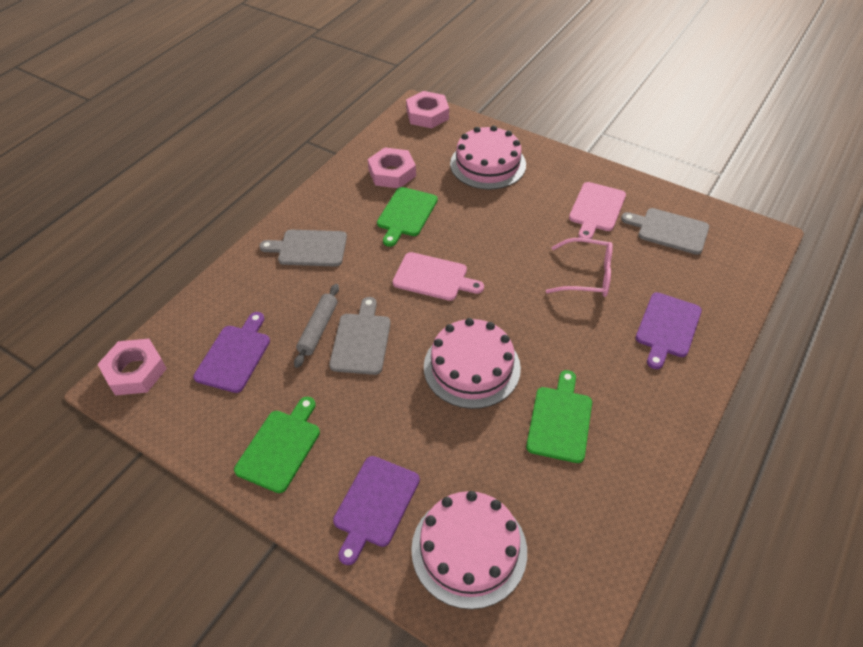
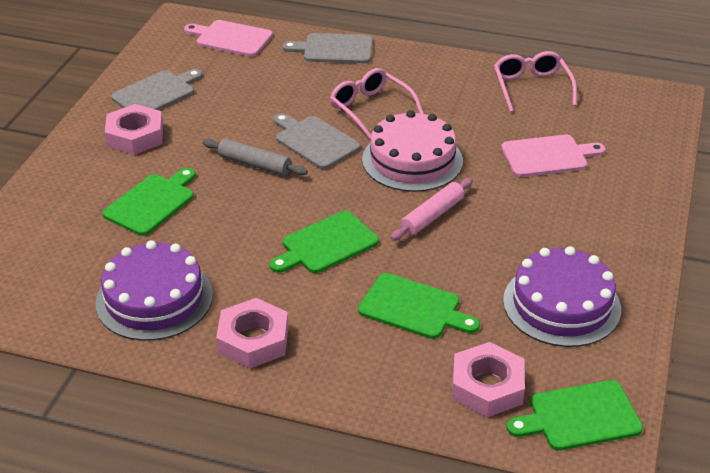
green cutting board: 3 -> 4
pink cake: 3 -> 1
pink glasses: 1 -> 2
pink rolling pin: 0 -> 1
purple cake: 0 -> 2
purple cutting board: 3 -> 0

